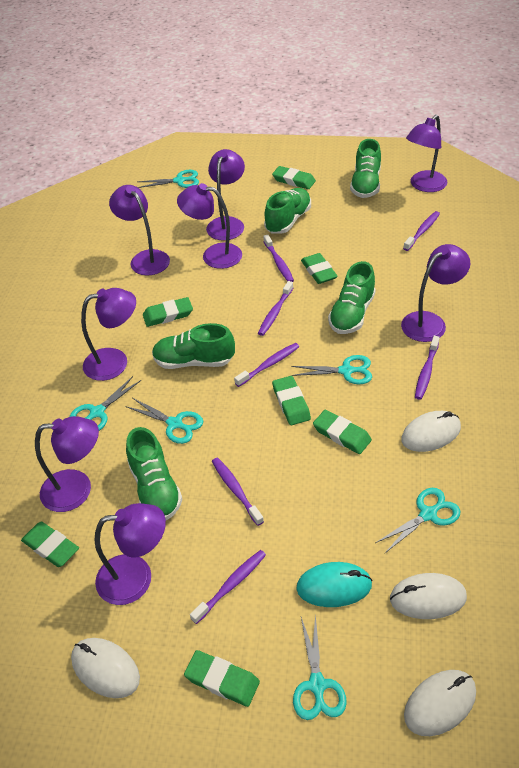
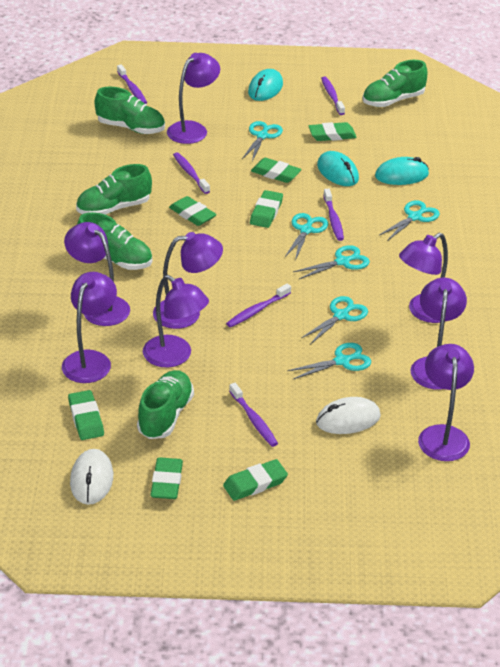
purple toothbrush: 7 -> 6
turquoise mouse: 1 -> 3
white mouse: 4 -> 2

